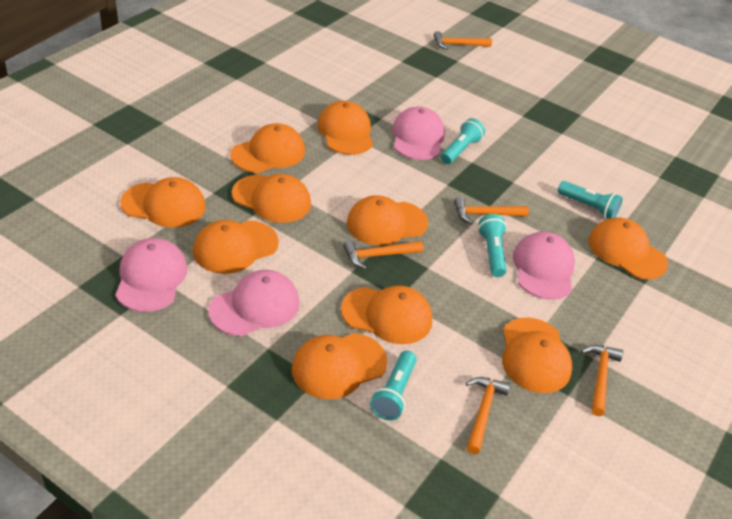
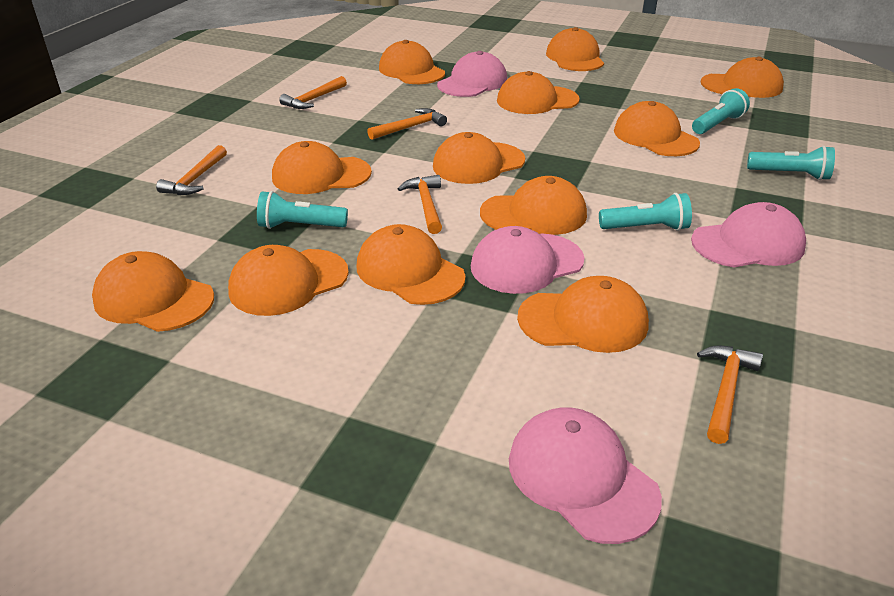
orange cap: 10 -> 12

